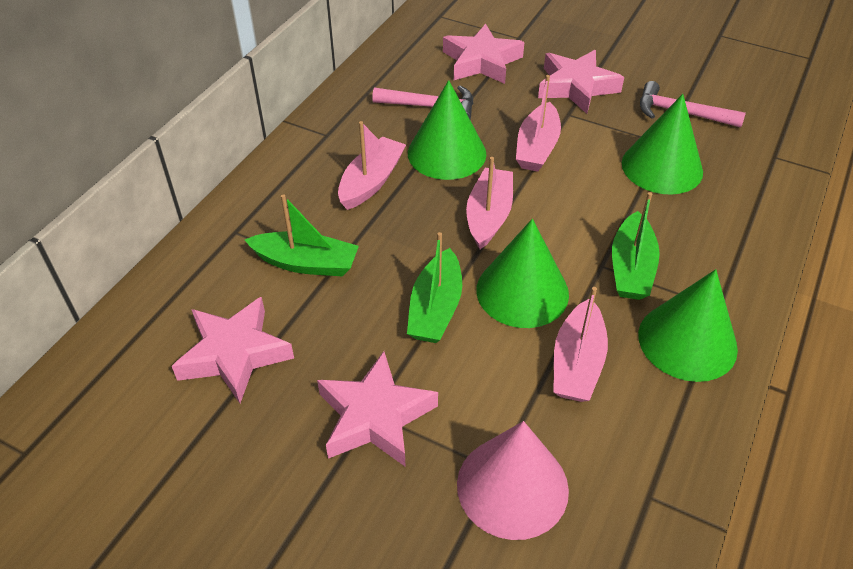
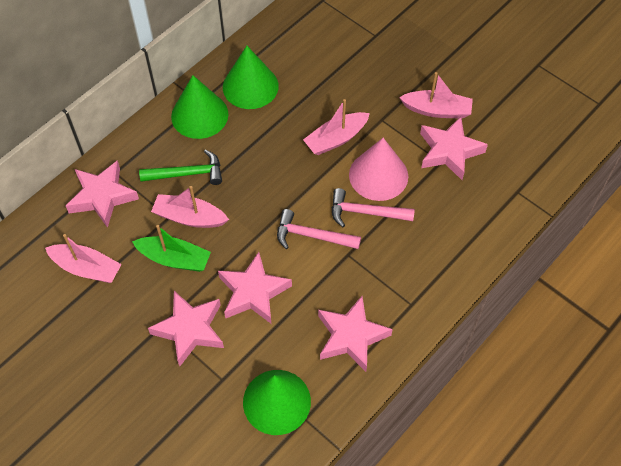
green boat: 3 -> 1
green cone: 4 -> 3
green hammer: 0 -> 1
pink star: 4 -> 5

